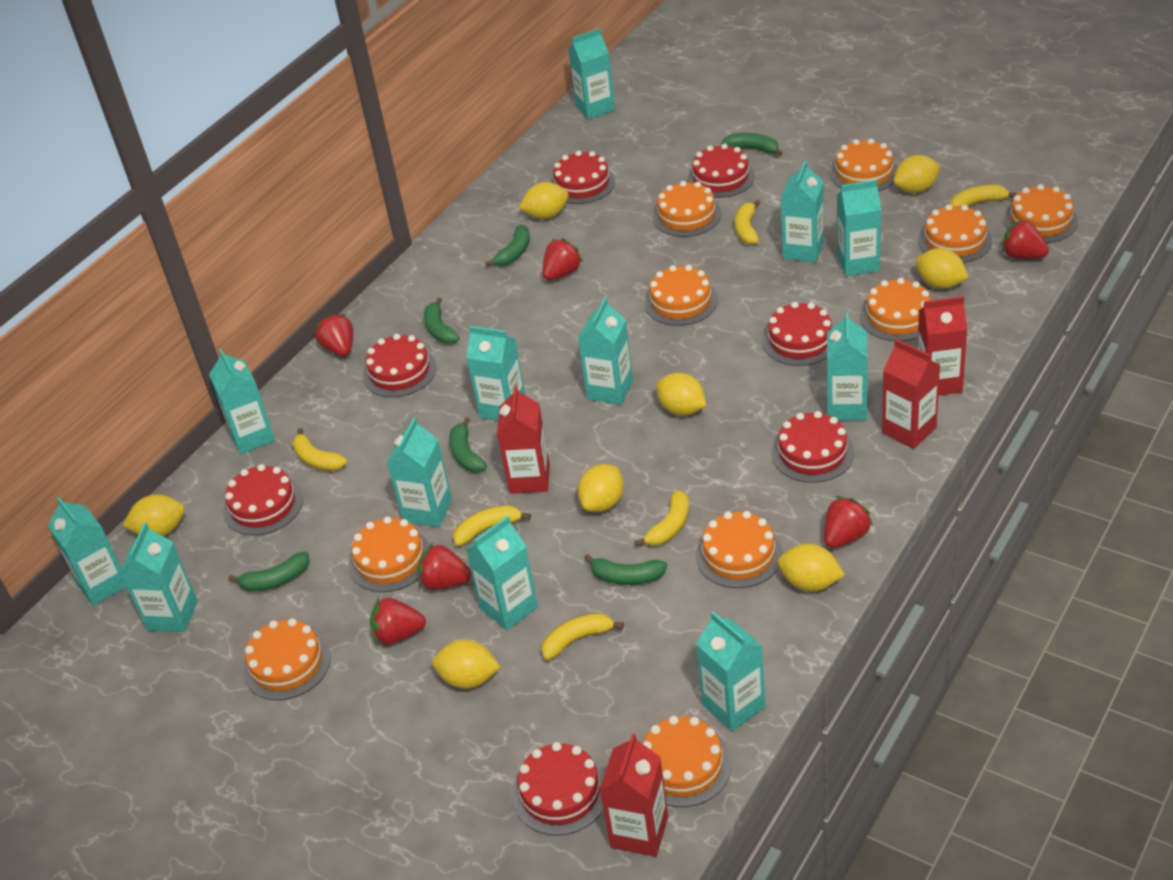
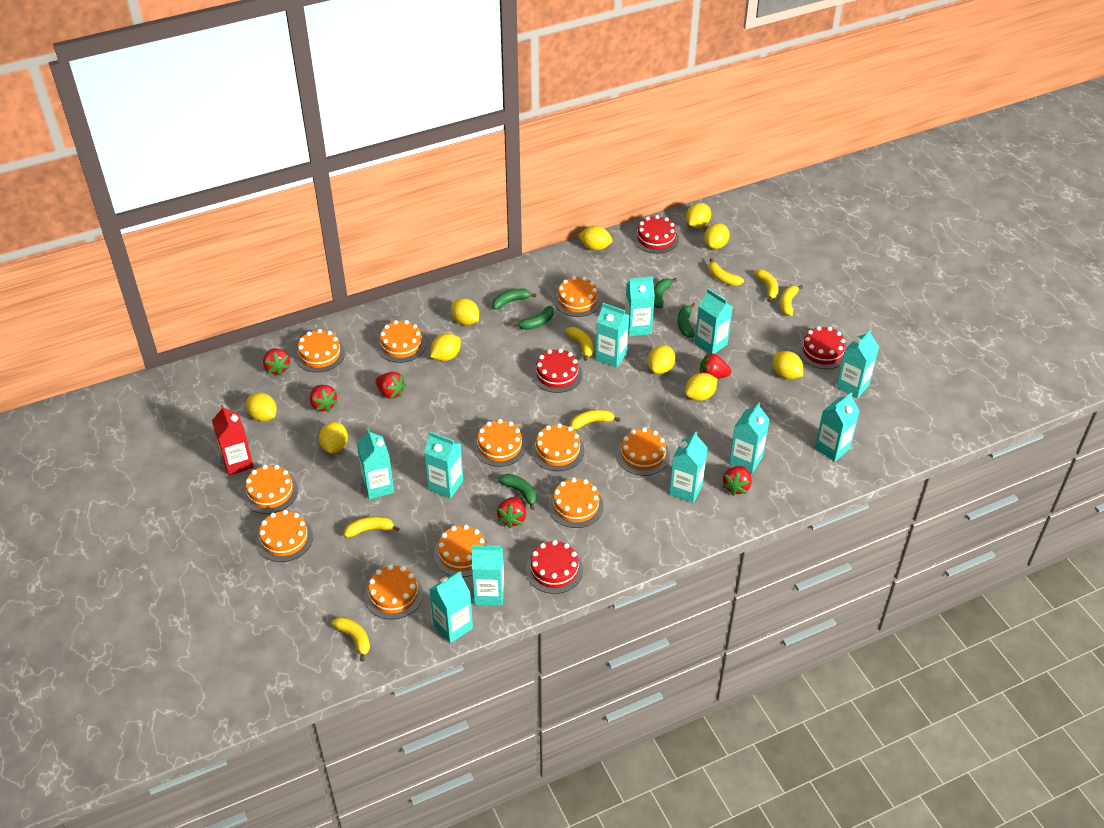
green banana: 6 -> 5
orange cake: 10 -> 11
red cake: 7 -> 4
red carton: 4 -> 1
turquoise carton: 12 -> 11
yellow banana: 6 -> 7
yellow lemon: 8 -> 10

